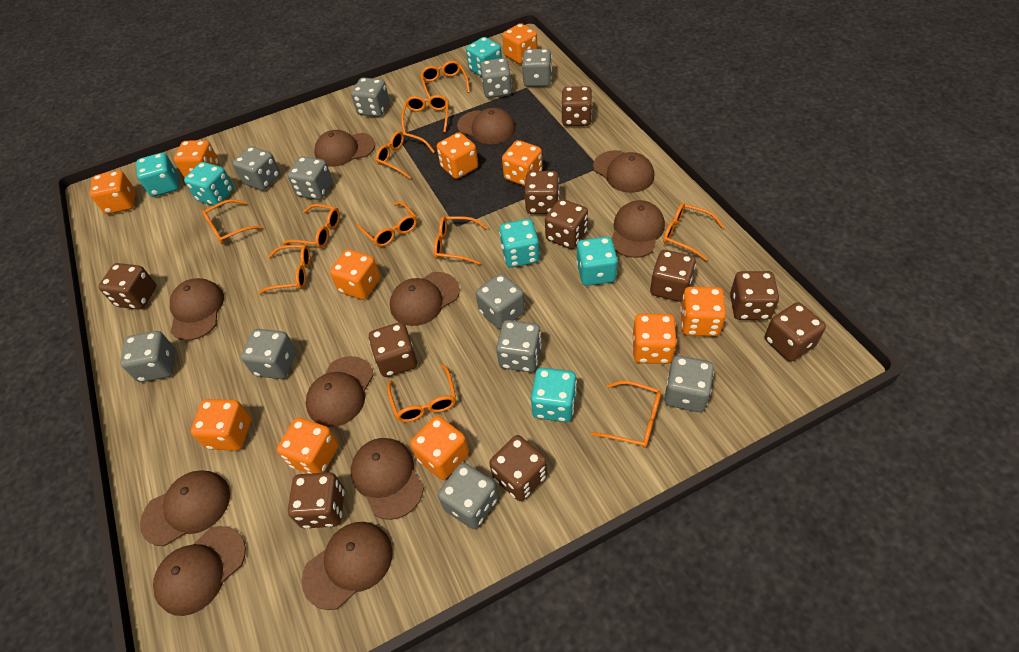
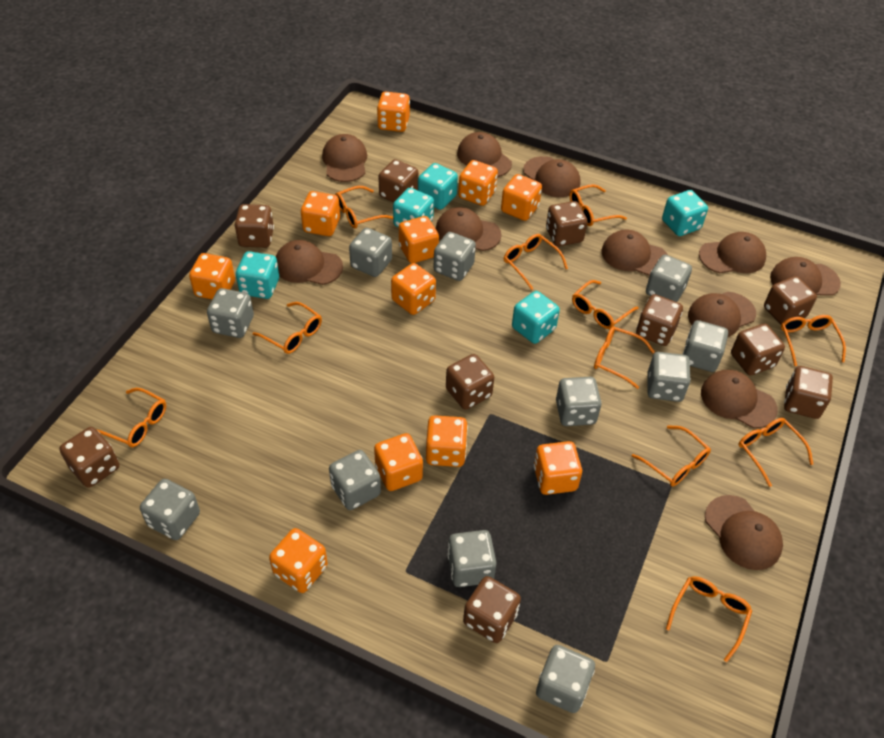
turquoise dice: 6 -> 5

